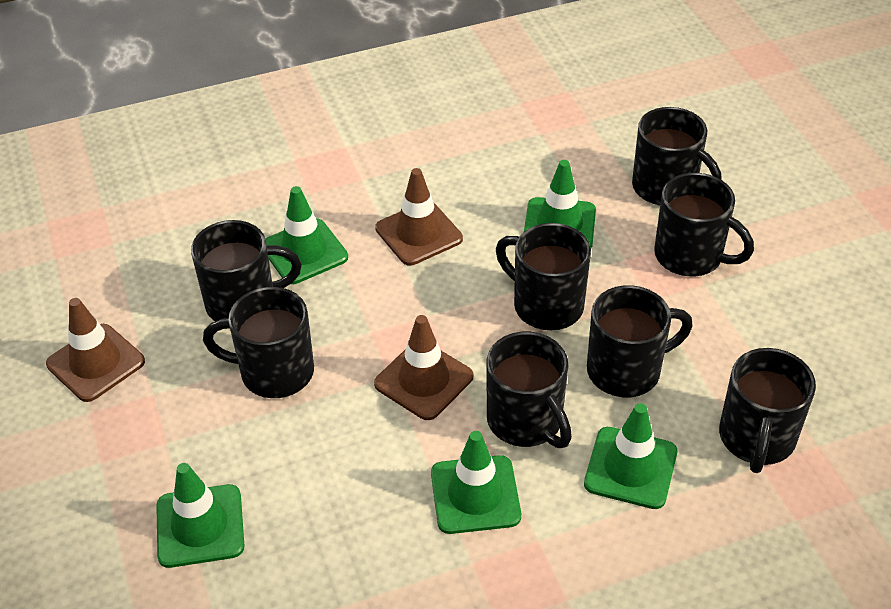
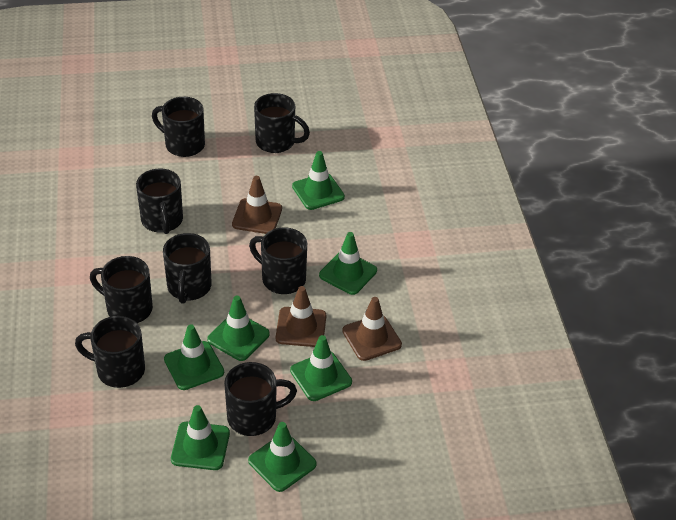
green traffic cone: 5 -> 7

